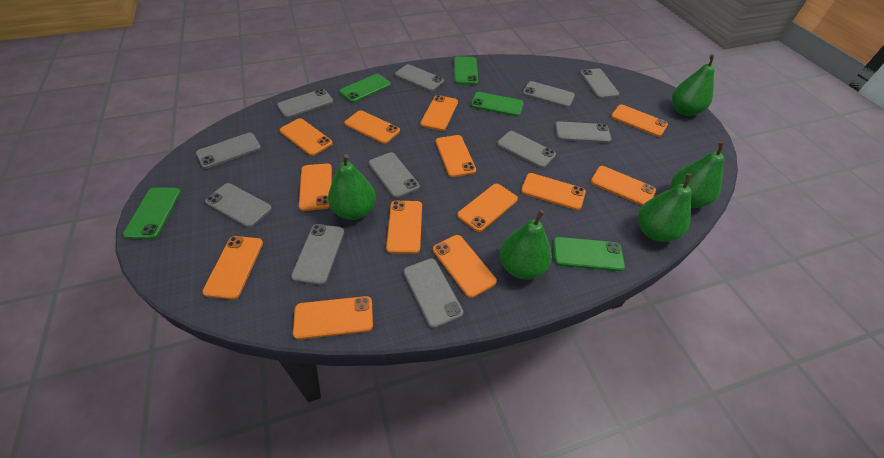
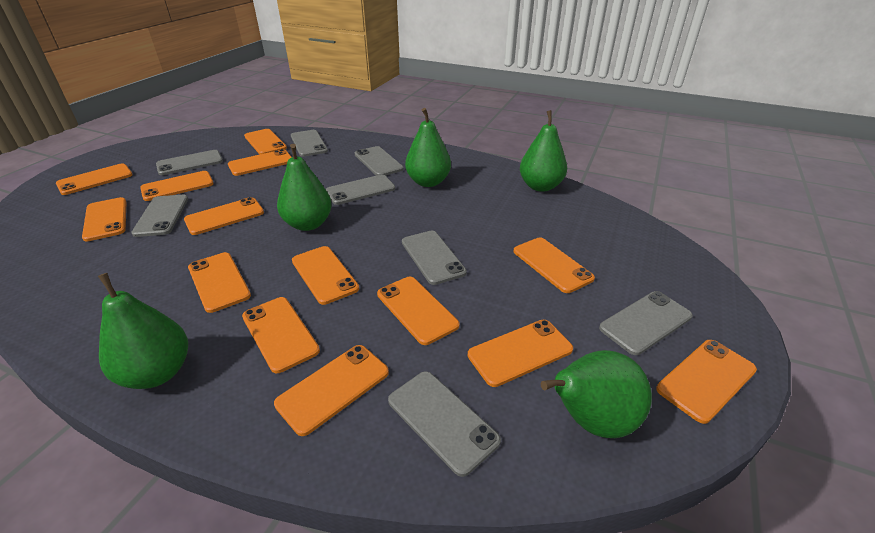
green phone: 5 -> 0
grey phone: 11 -> 8
orange phone: 13 -> 14

